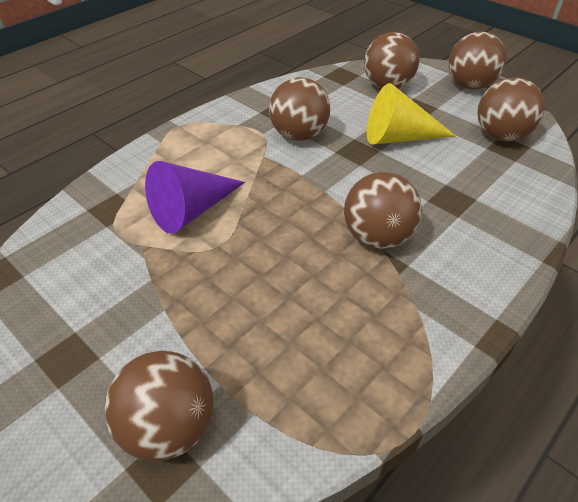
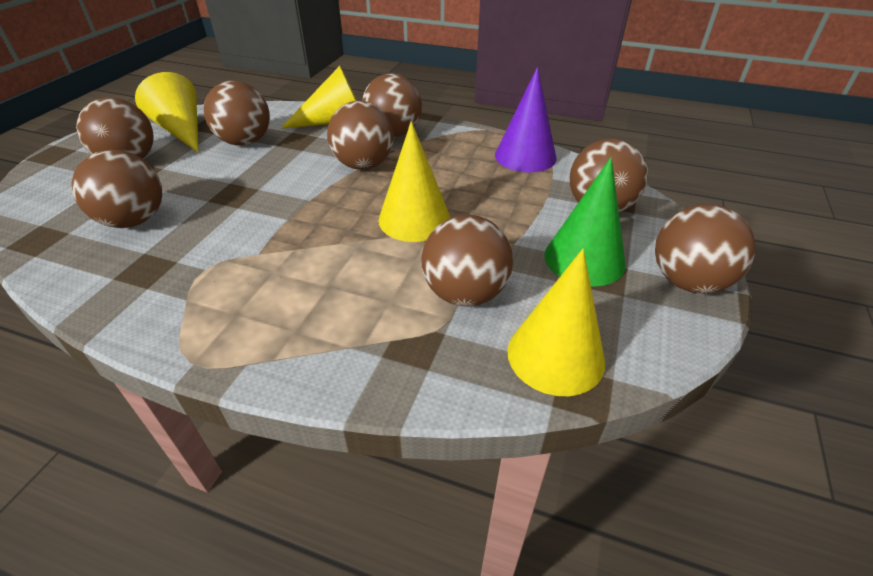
brown ball: 6 -> 8
green cone: 0 -> 1
yellow cone: 1 -> 4

